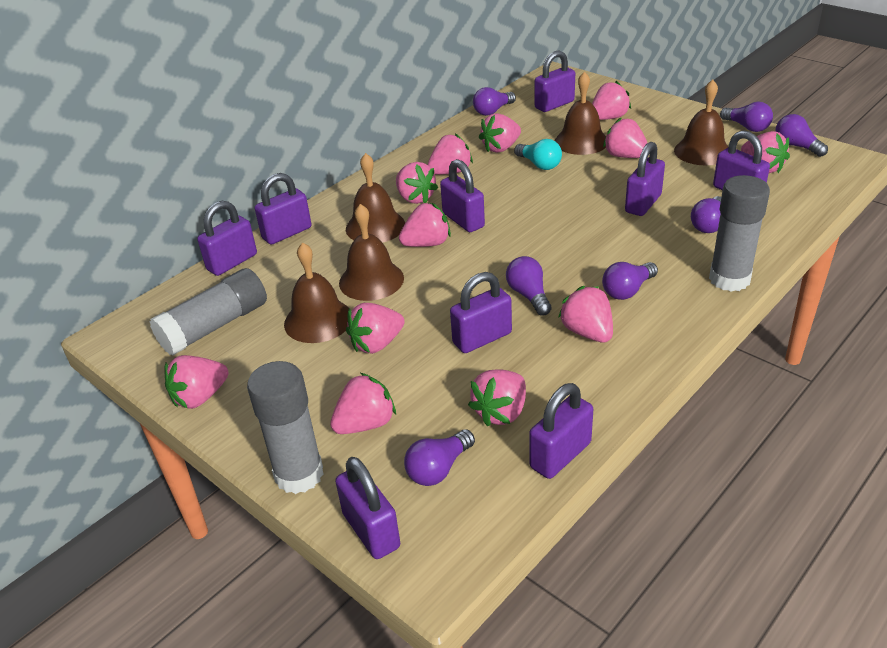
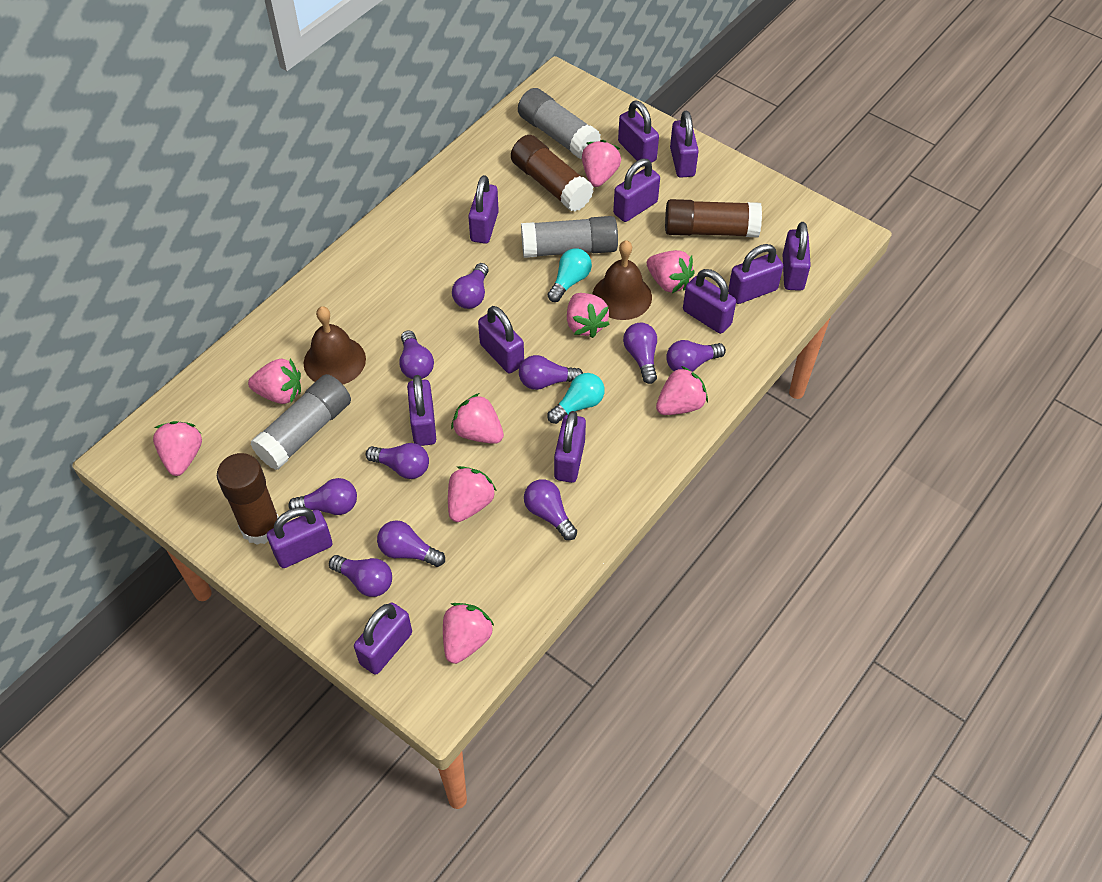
brown bell: 5 -> 2
brown glue stick: 0 -> 3
pink strawberry: 12 -> 9
purple light bulb: 7 -> 10
purple padlock: 9 -> 12
turquoise light bulb: 1 -> 2

